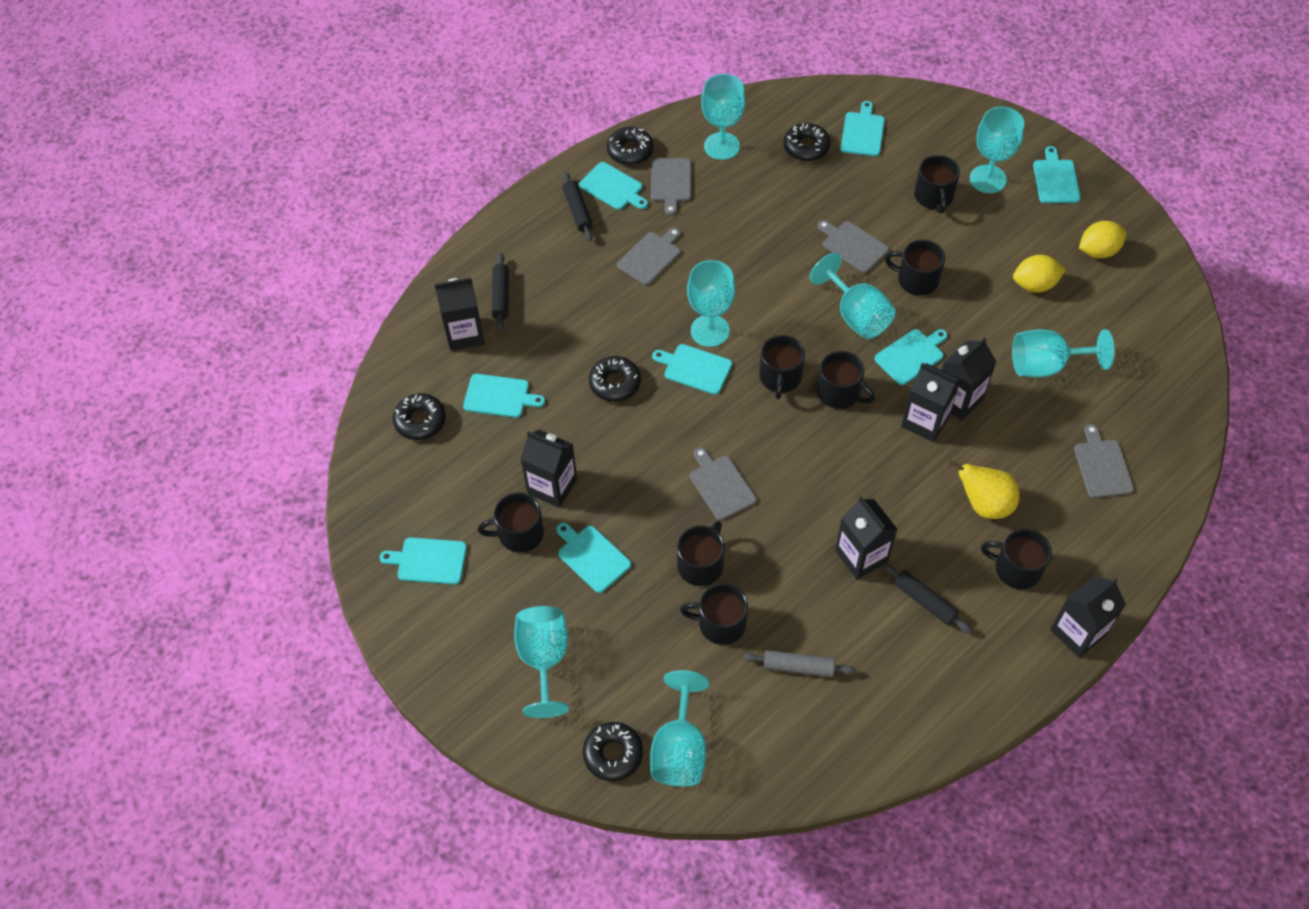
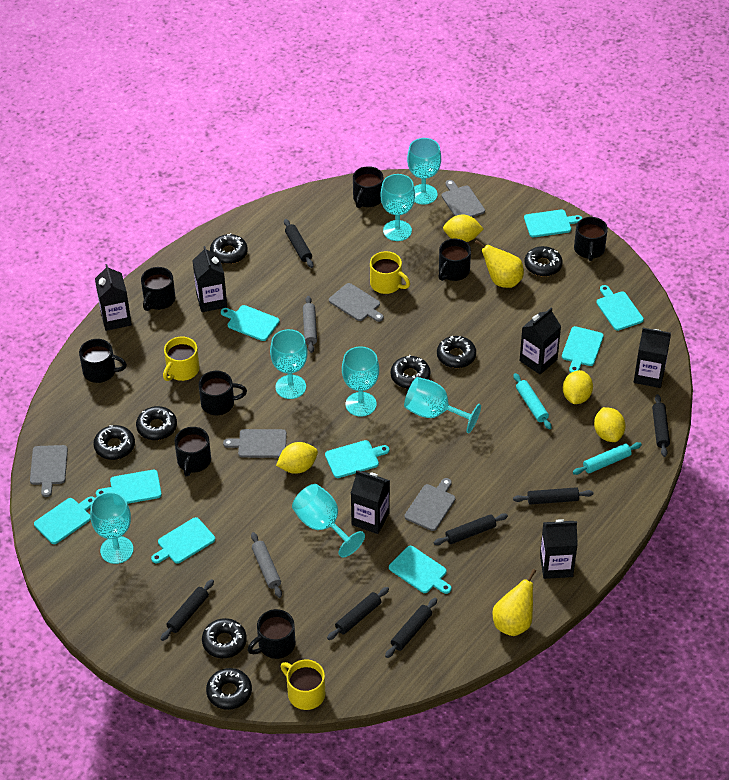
black donut: 5 -> 8
black rolling pin: 3 -> 7
grey rolling pin: 1 -> 2
turquoise cutting board: 8 -> 9
turquoise rolling pin: 0 -> 2
yellow lemon: 2 -> 4
yellow mug: 0 -> 3
yellow pear: 1 -> 2

